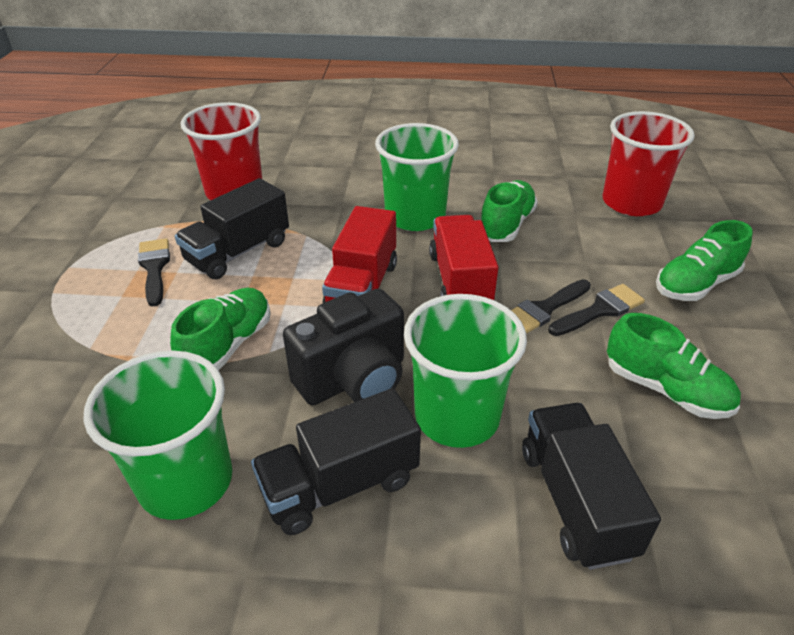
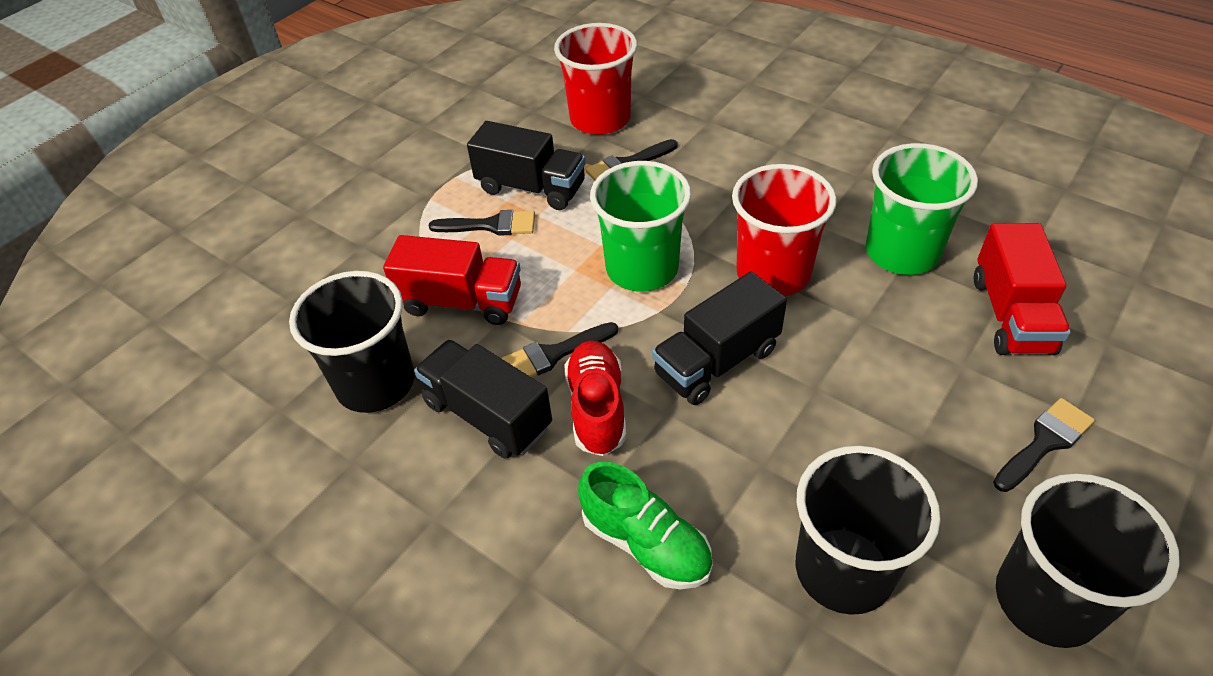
black brush: 3 -> 4
black camera: 1 -> 0
black cup: 0 -> 3
green cup: 3 -> 2
green shoe: 4 -> 1
red shoe: 0 -> 1

